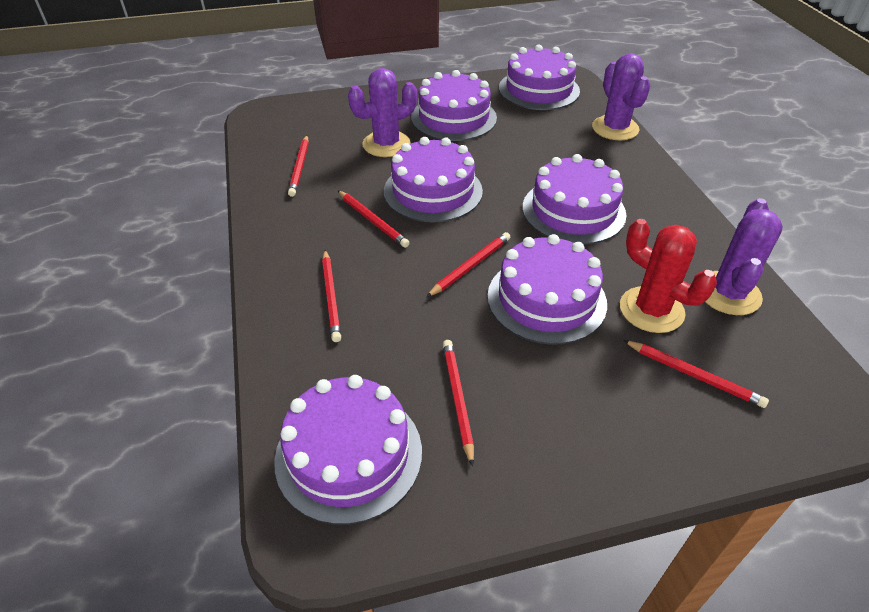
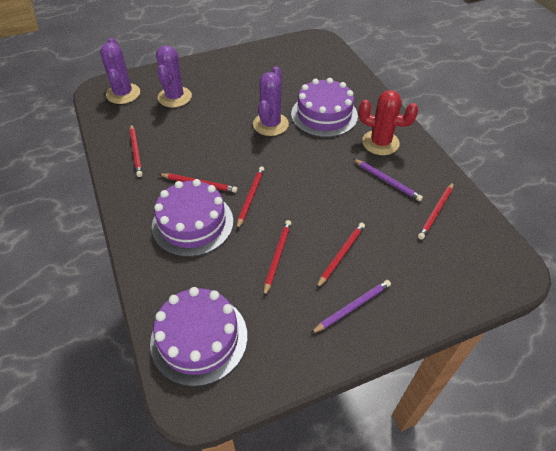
purple cake: 6 -> 3
purple pencil: 0 -> 2

